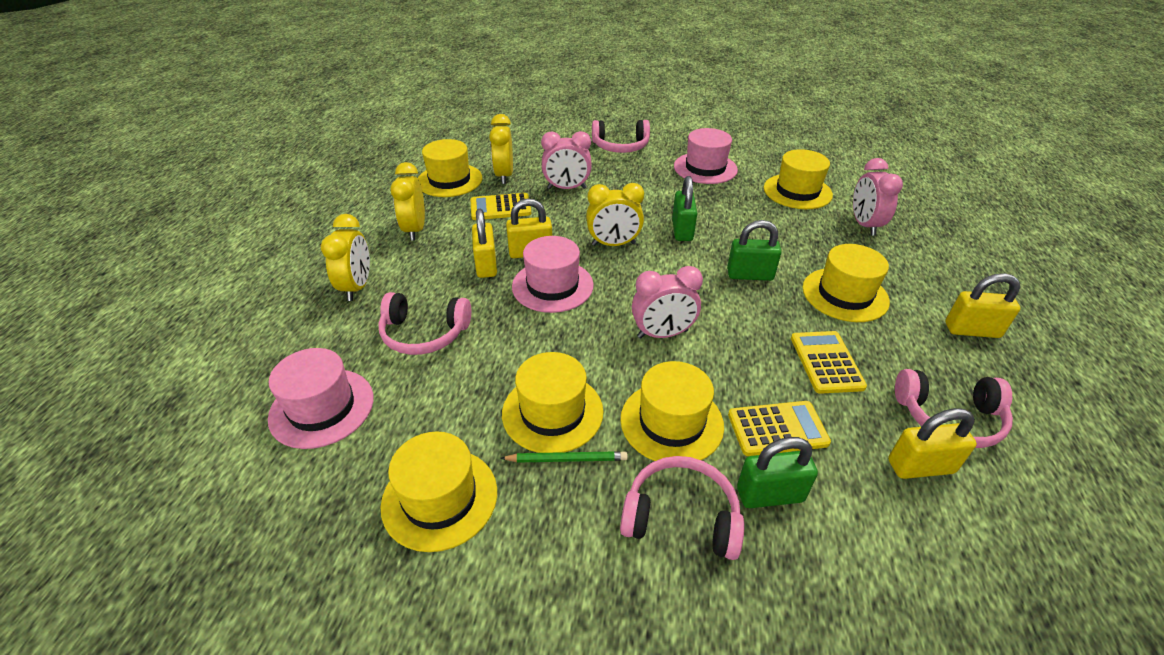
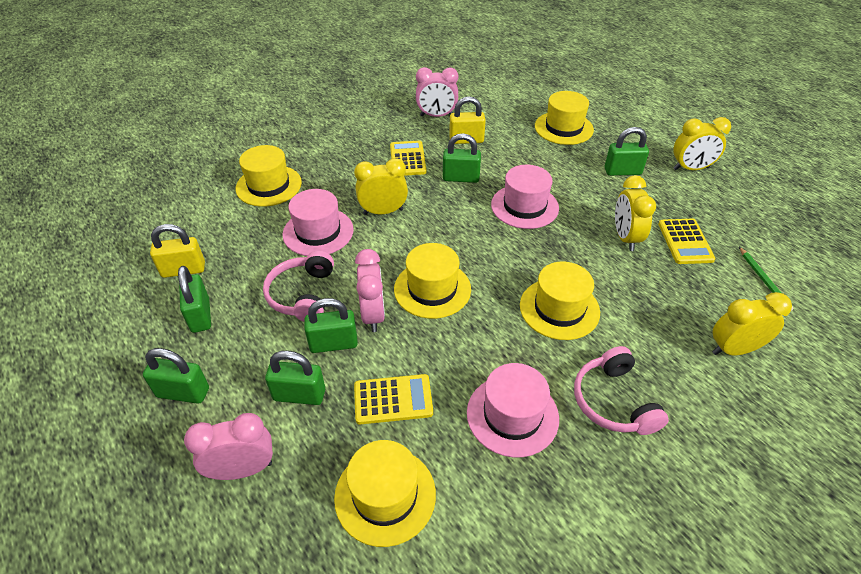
green padlock: 3 -> 6
pink headphones: 4 -> 2
yellow hat: 6 -> 5
yellow padlock: 4 -> 2

